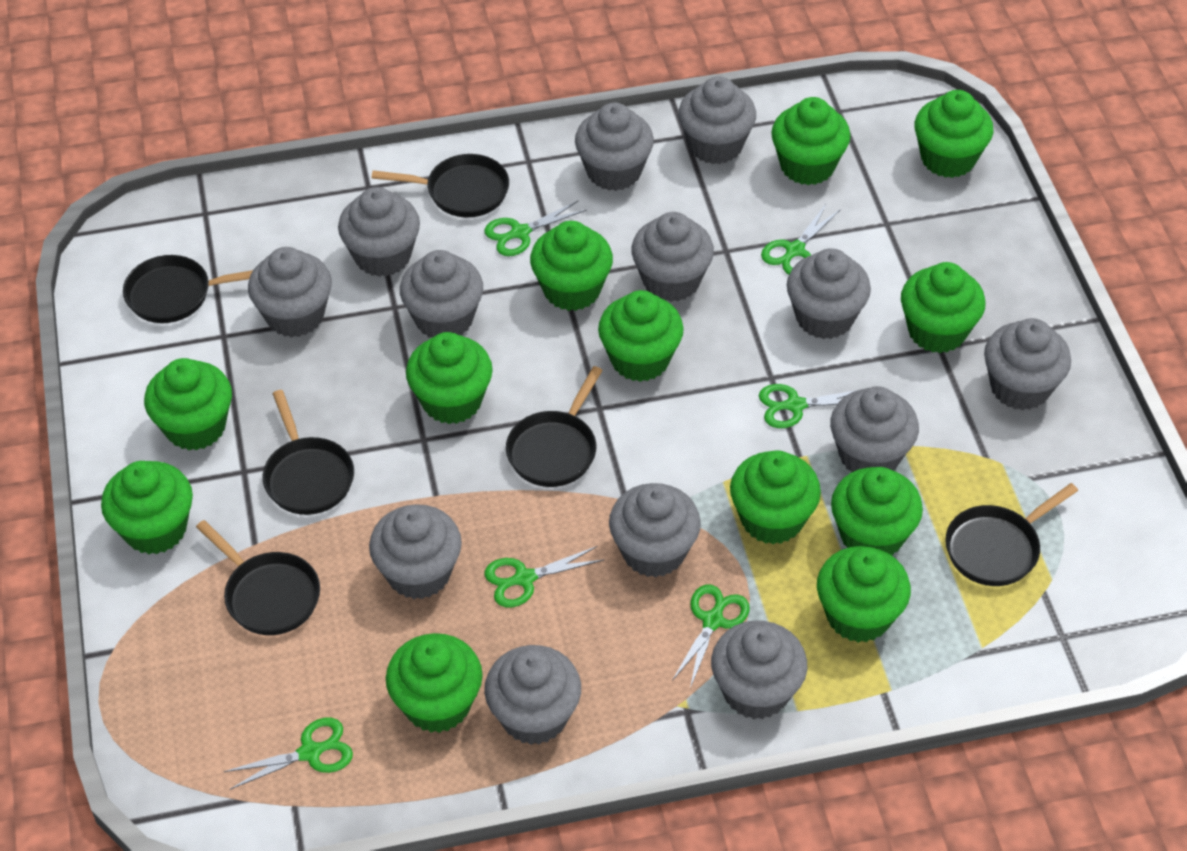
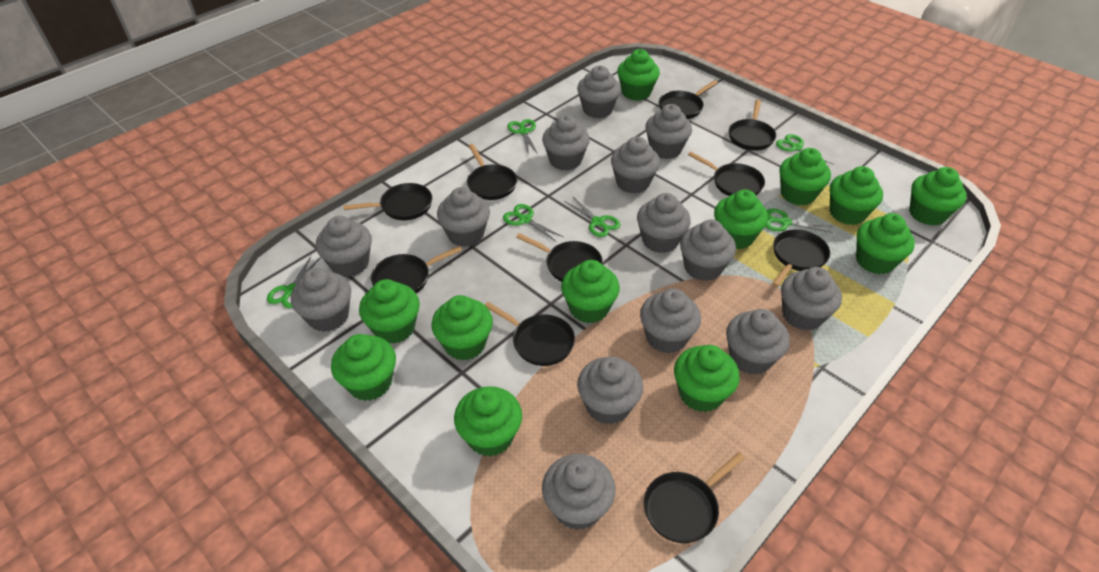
black pan: 6 -> 10
grey cupcake: 13 -> 14

